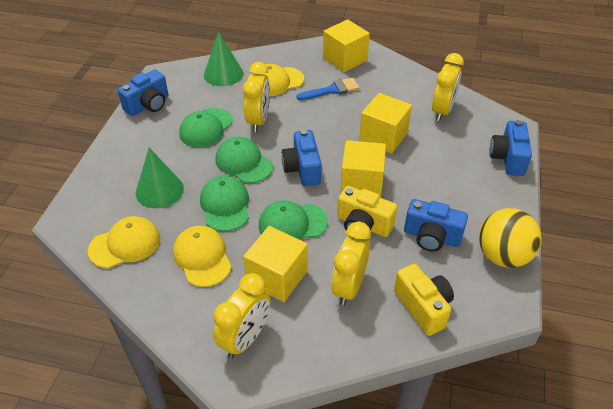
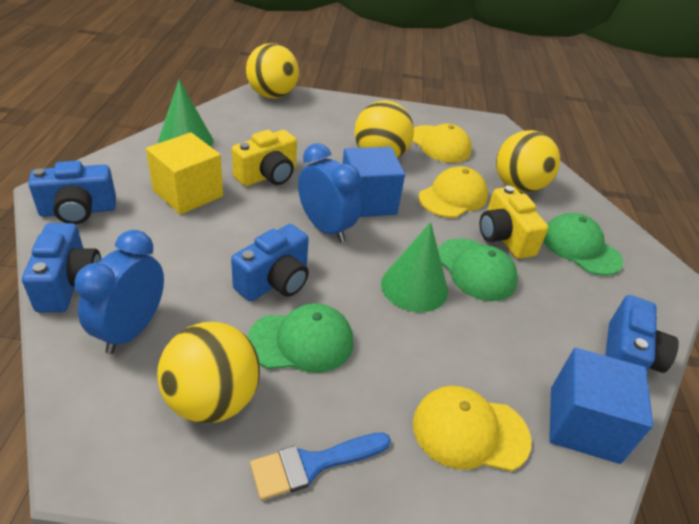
blue clock: 0 -> 2
blue cube: 0 -> 2
green cap: 4 -> 3
yellow ball: 1 -> 4
yellow clock: 4 -> 0
yellow cube: 4 -> 1

